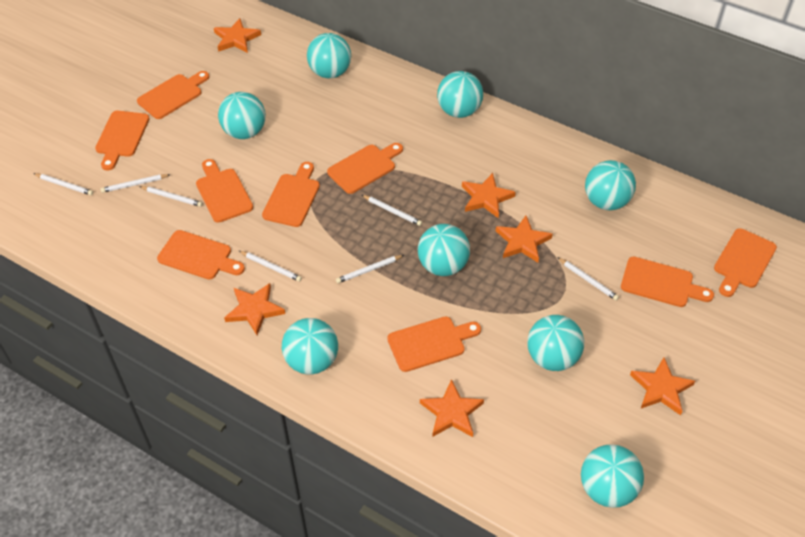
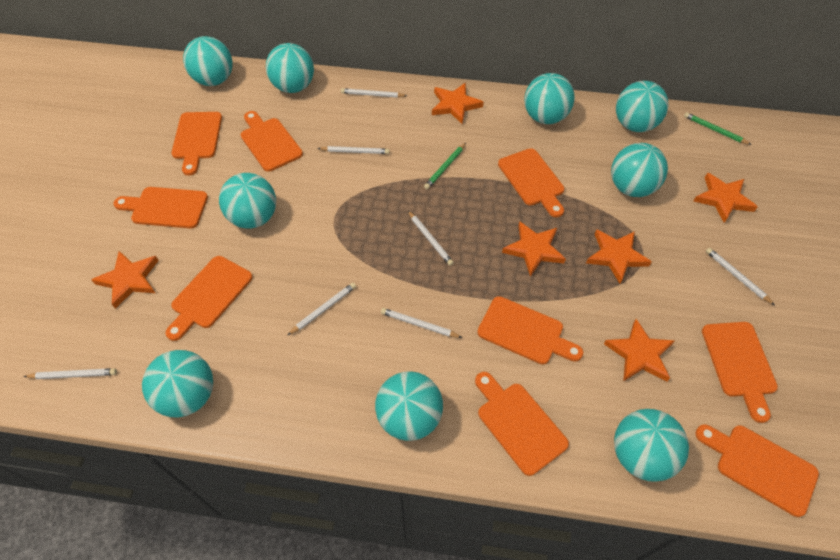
green pencil: 0 -> 2
turquoise ball: 8 -> 9

